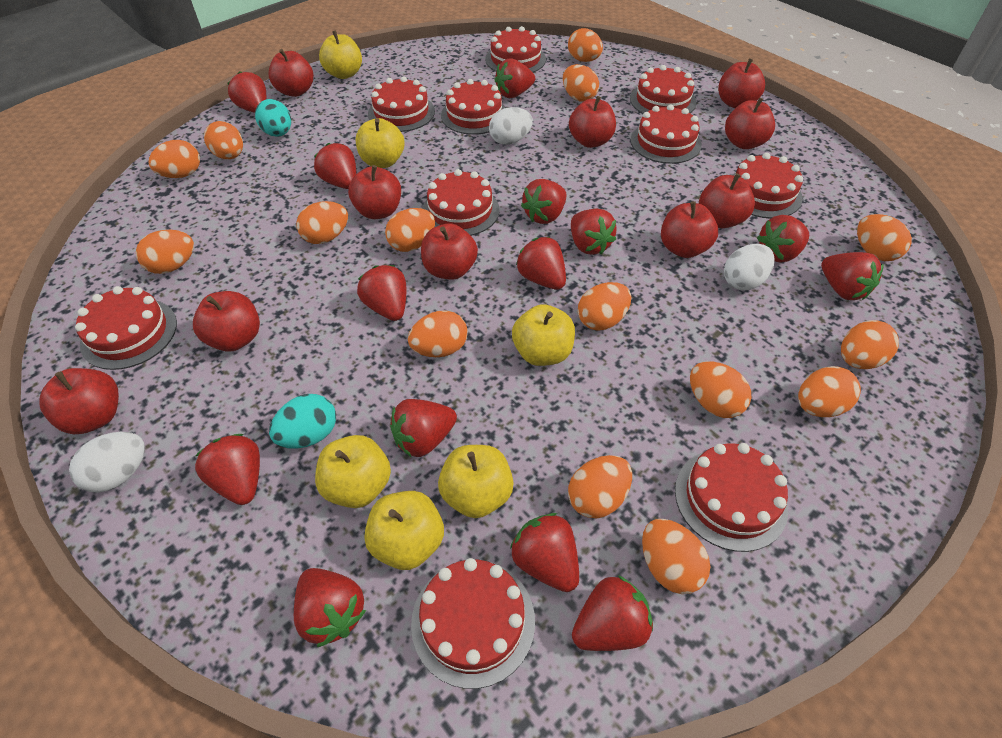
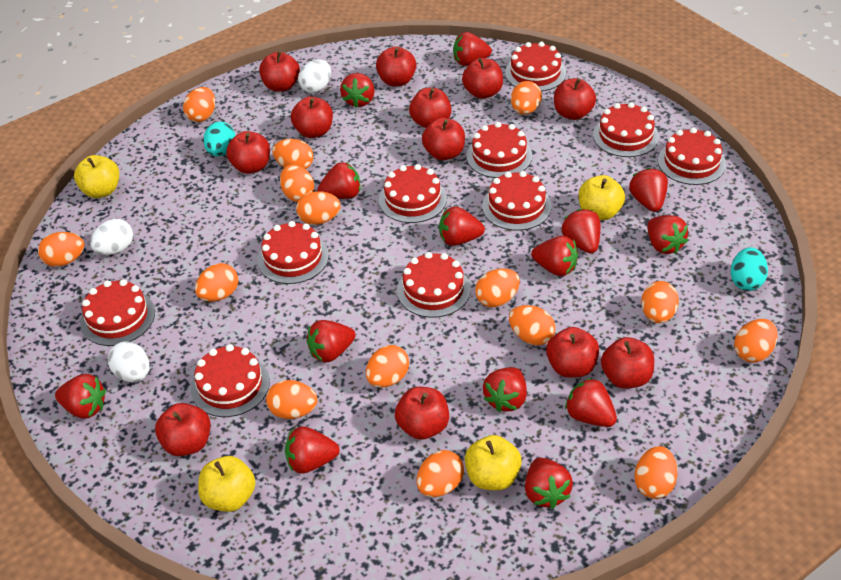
red apple: 10 -> 12
yellow apple: 6 -> 4

